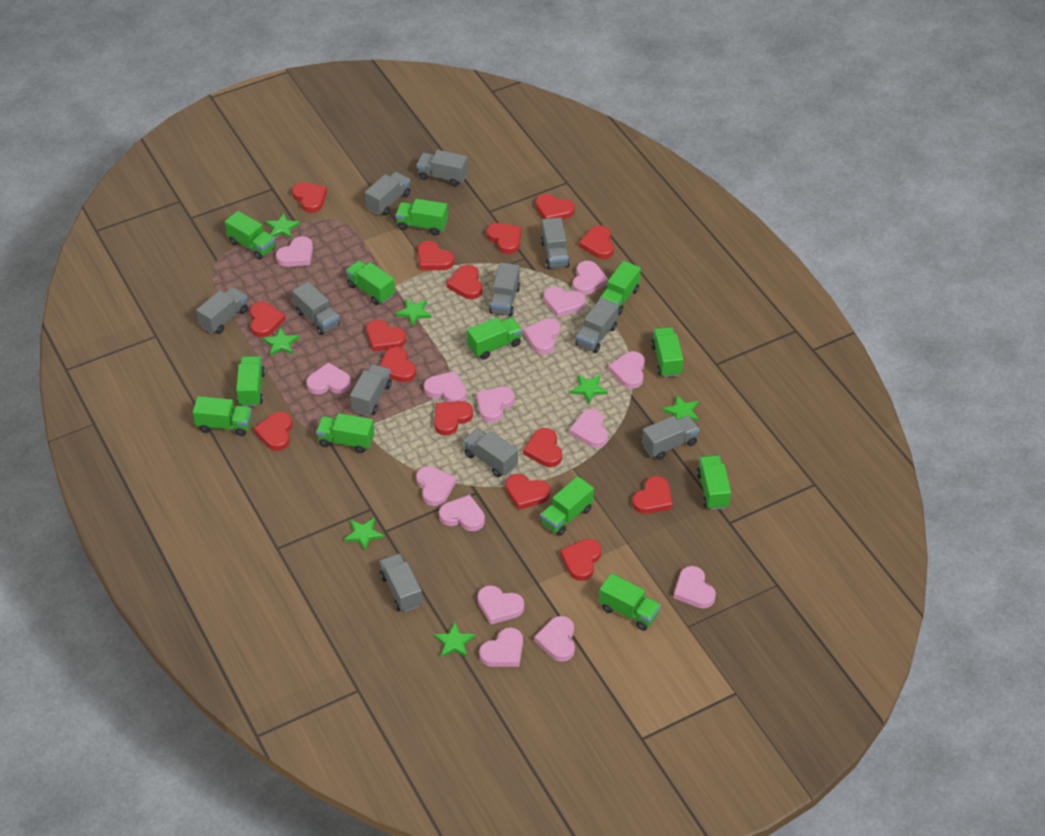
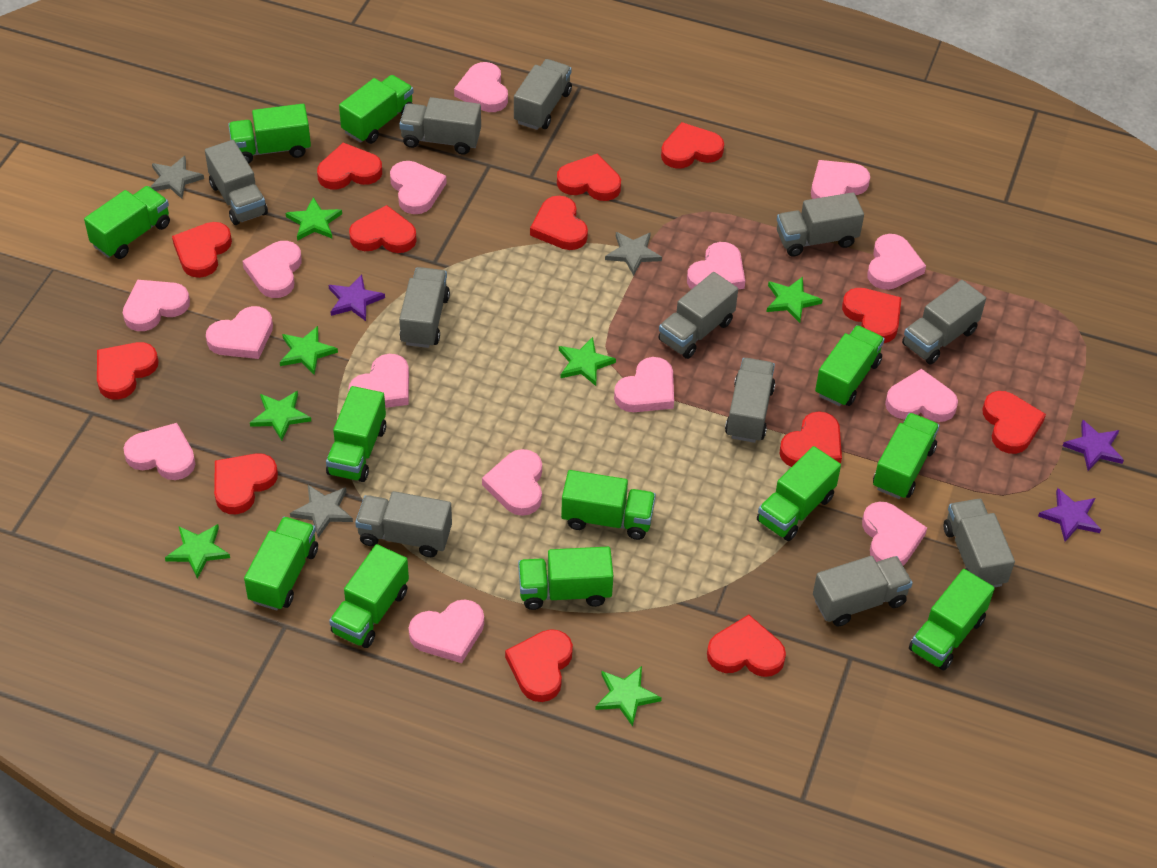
grey star: 0 -> 3
purple star: 0 -> 3
red heart: 15 -> 13

